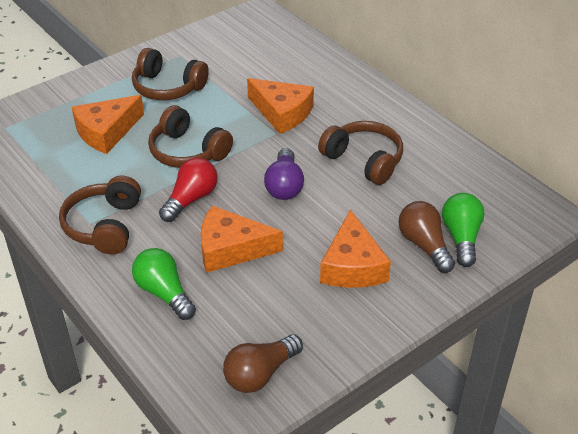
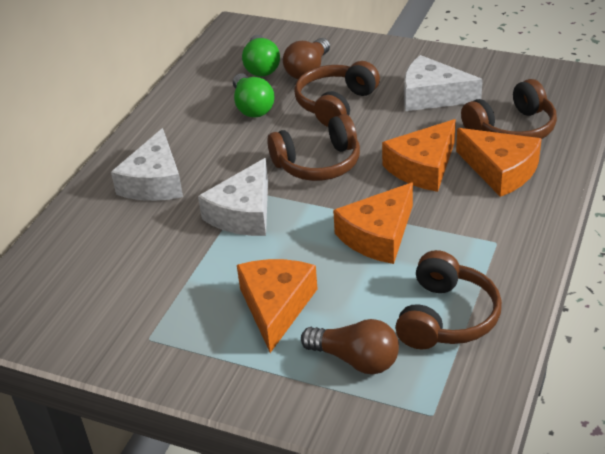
purple light bulb: 1 -> 0
red light bulb: 1 -> 0
white cheese: 0 -> 3

